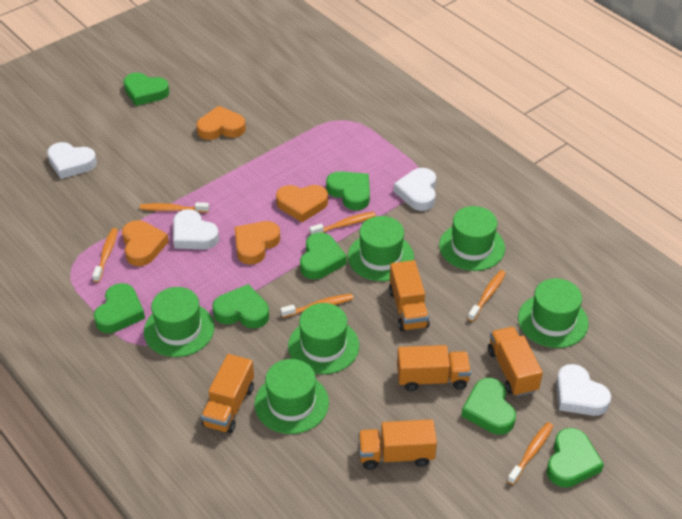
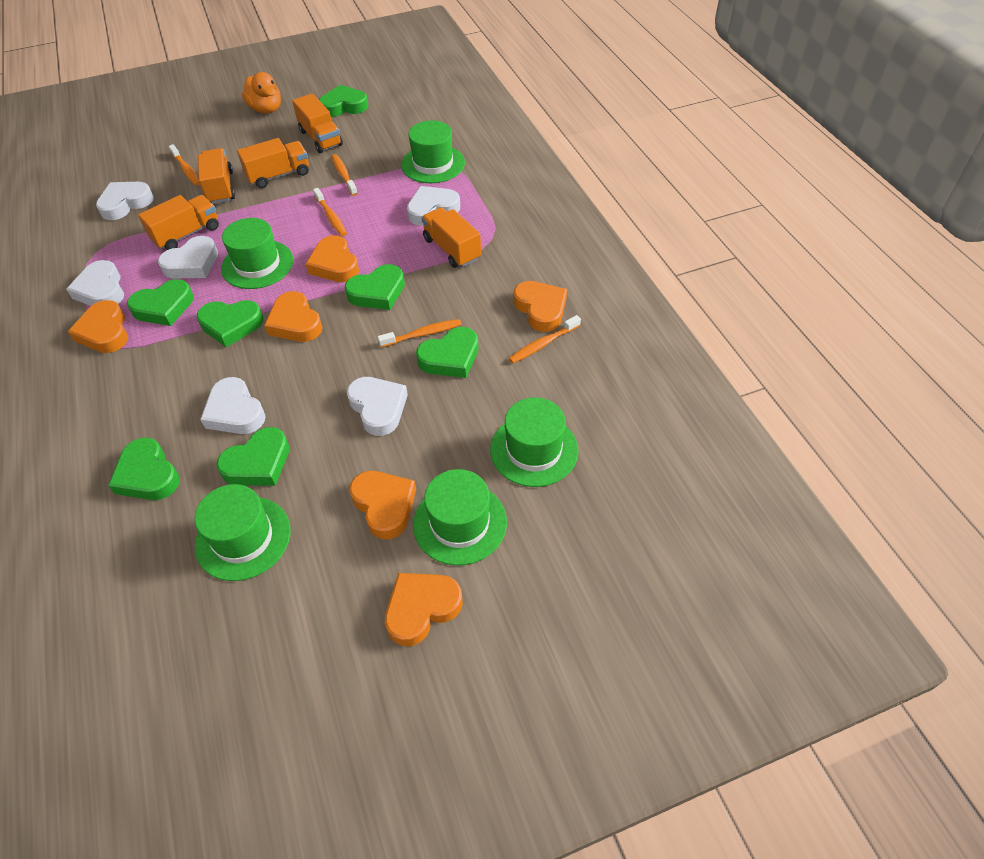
green hat: 6 -> 5
orange duck: 0 -> 1
orange heart: 4 -> 6
orange toothbrush: 6 -> 5
white heart: 4 -> 6

